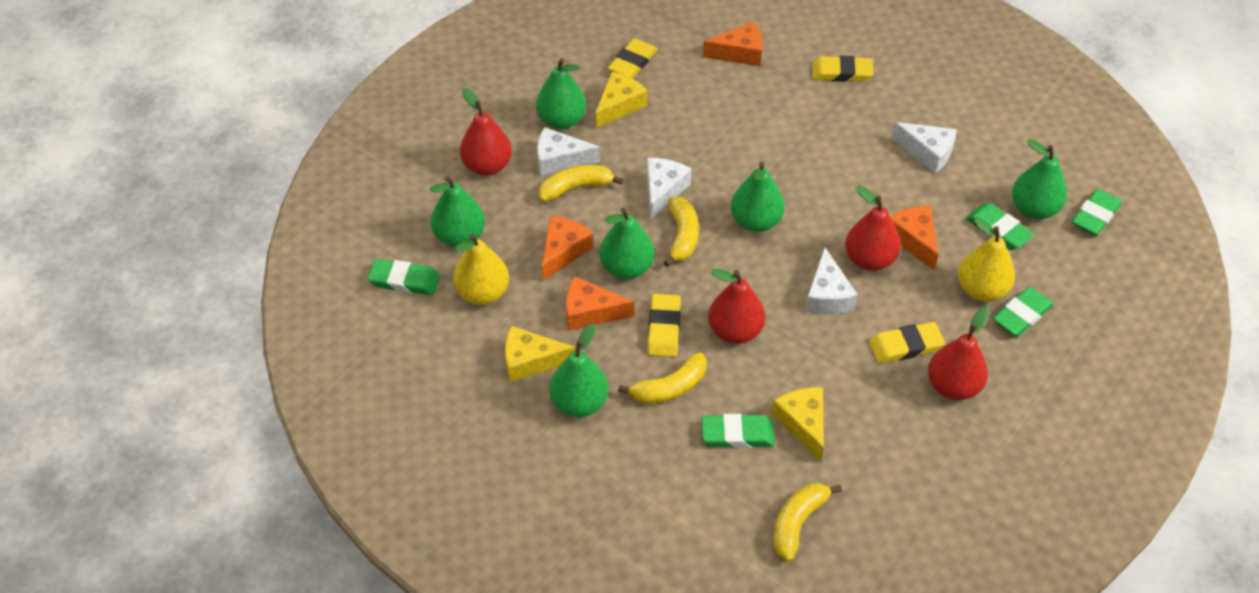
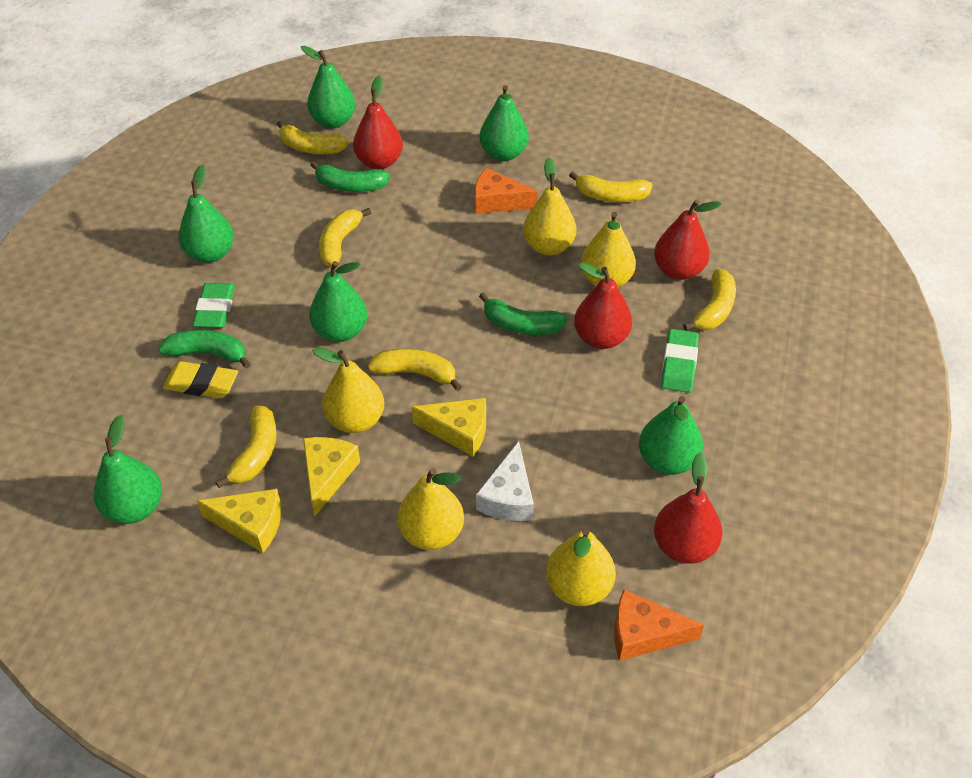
green banana: 0 -> 3
green eraser: 5 -> 2
orange cheese: 4 -> 2
white cheese: 4 -> 1
yellow banana: 4 -> 6
yellow eraser: 4 -> 1
yellow pear: 2 -> 5

